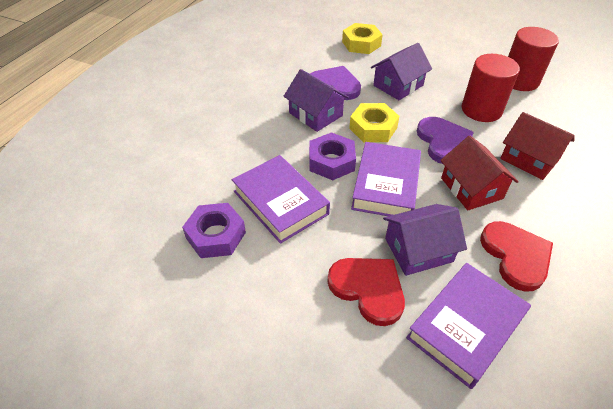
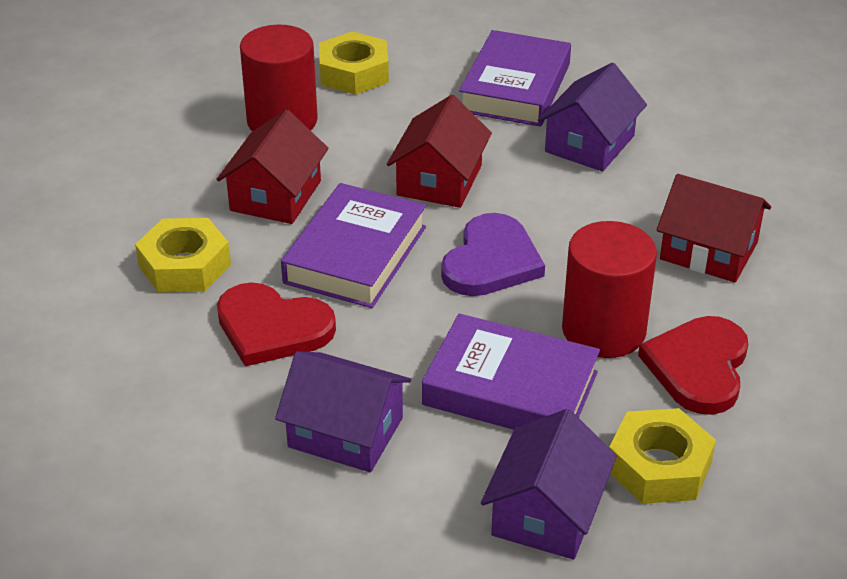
purple heart: 2 -> 1
purple nut: 2 -> 0
red house: 2 -> 3
yellow nut: 2 -> 3

